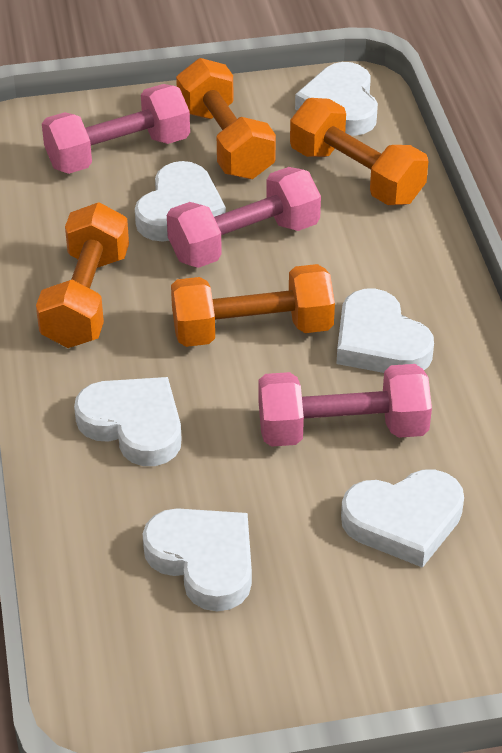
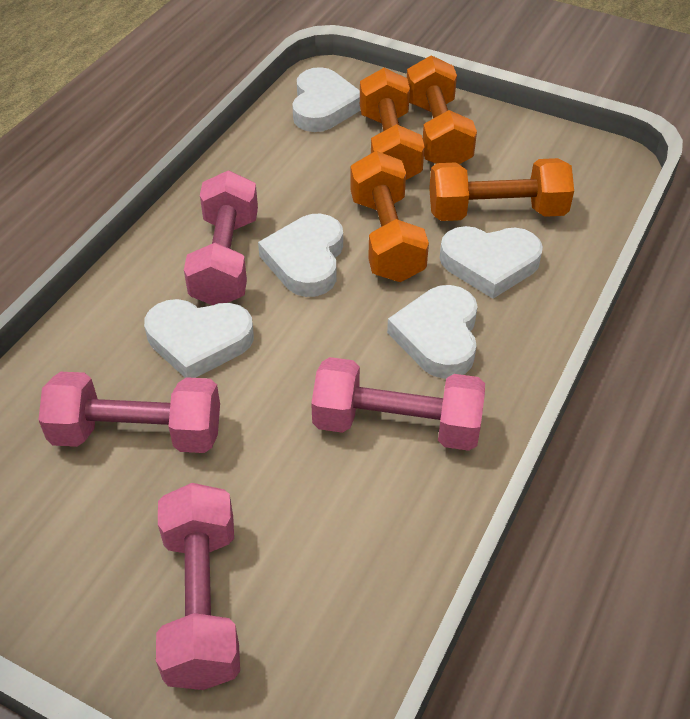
pink dumbbell: 3 -> 4
white heart: 6 -> 5

